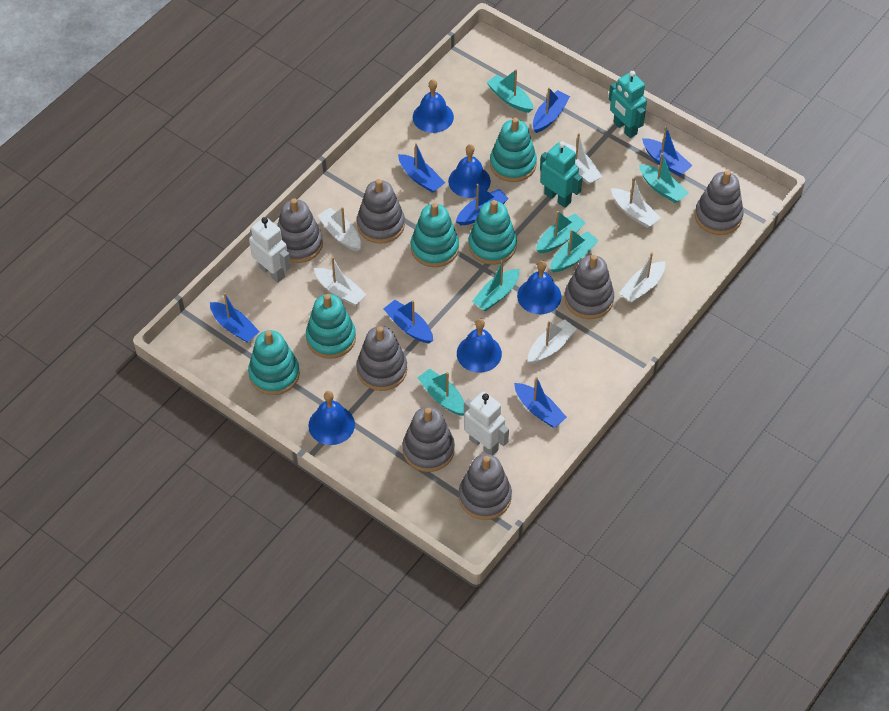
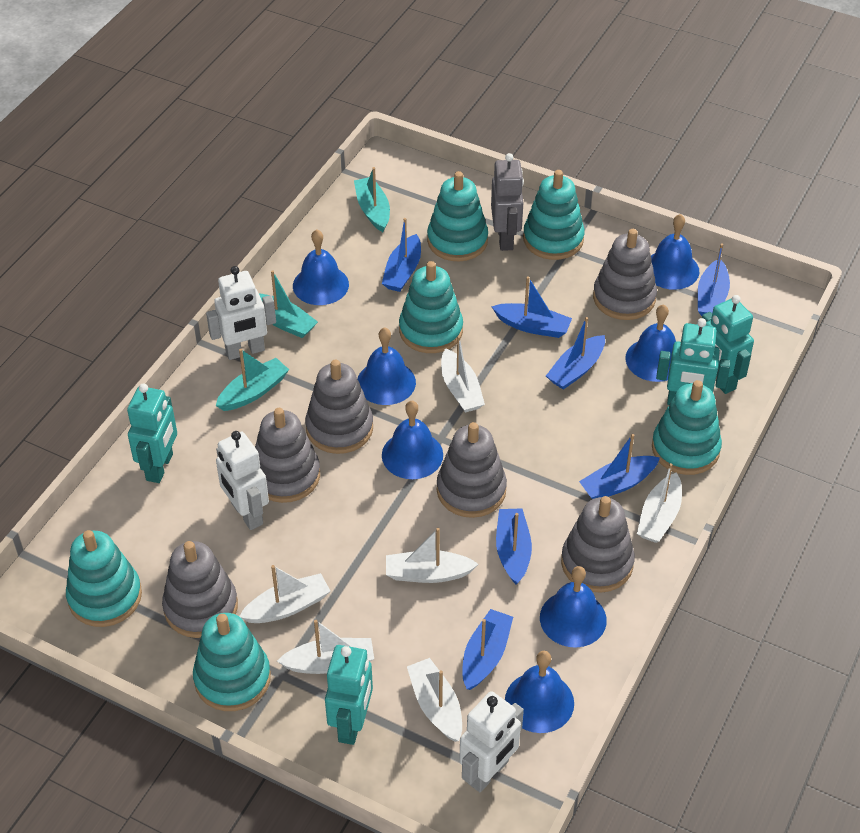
blue bell: 5 -> 7
grey robot: 0 -> 1
grey stacking toy: 7 -> 6
turquoise boat: 6 -> 3
turquoise robot: 2 -> 4
turquoise stacking toy: 5 -> 6
white robot: 2 -> 3

